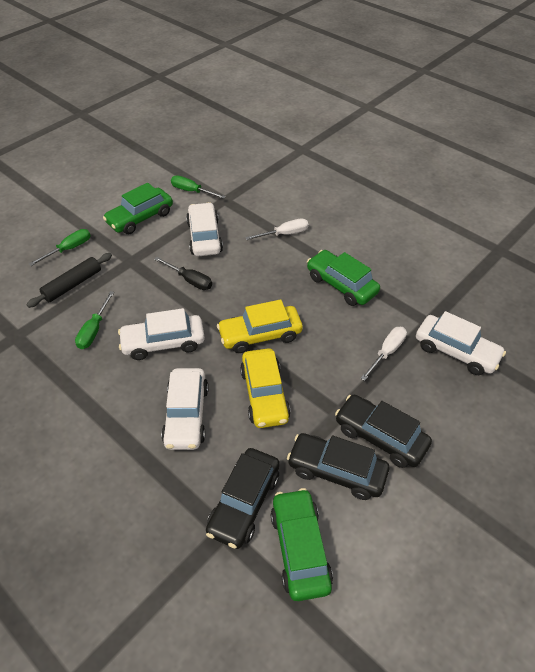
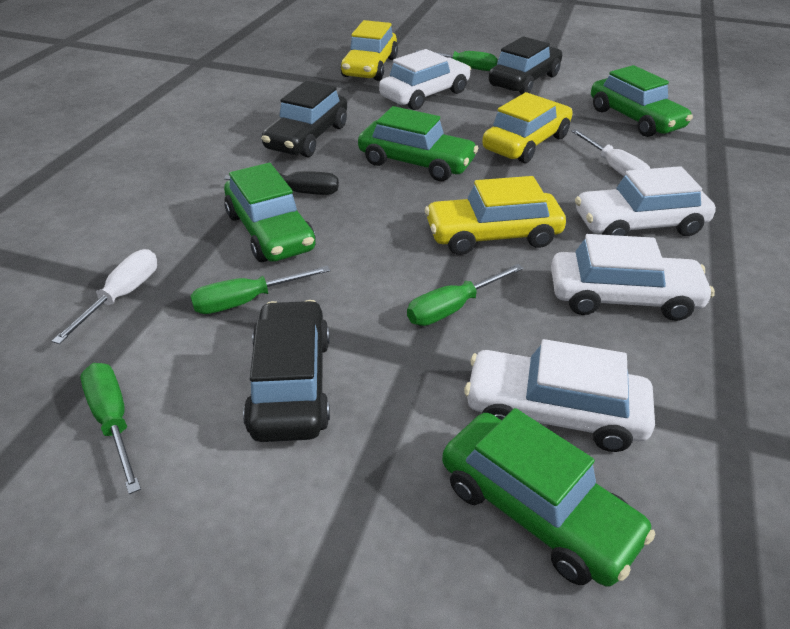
black rolling pin: 1 -> 0
green car: 3 -> 4
green screwdriver: 3 -> 4
yellow car: 2 -> 3

